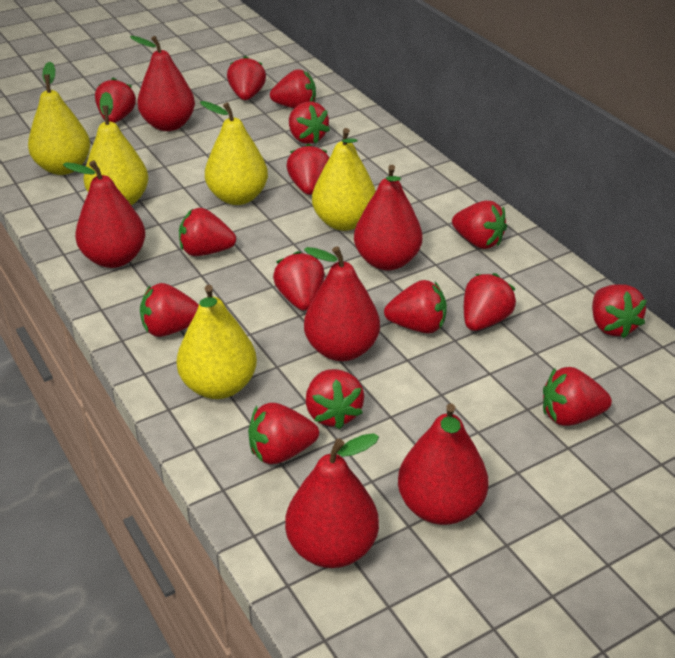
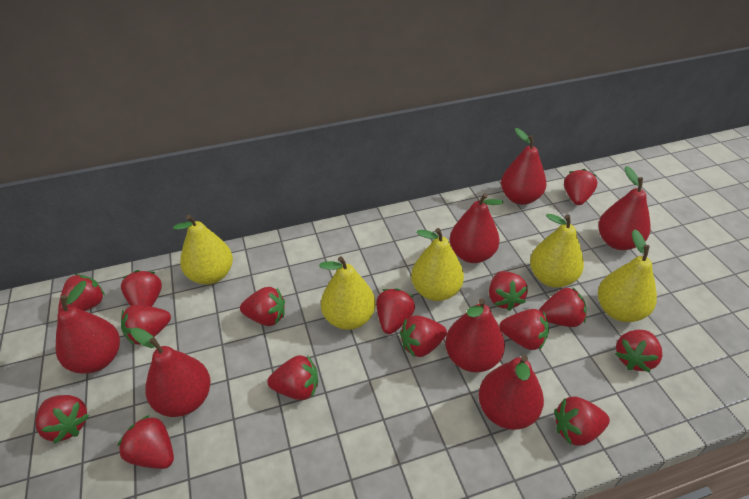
red pear: 6 -> 7

